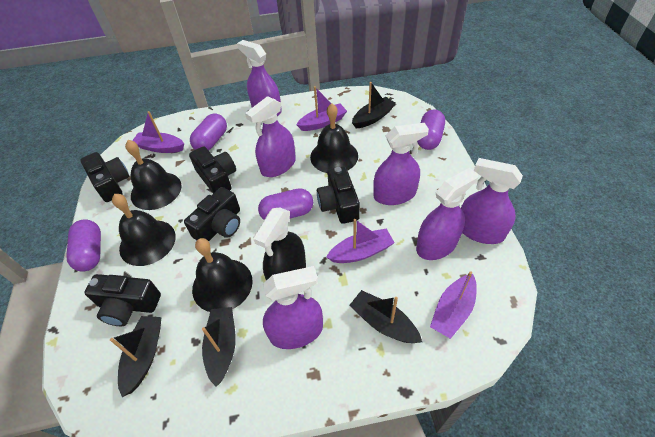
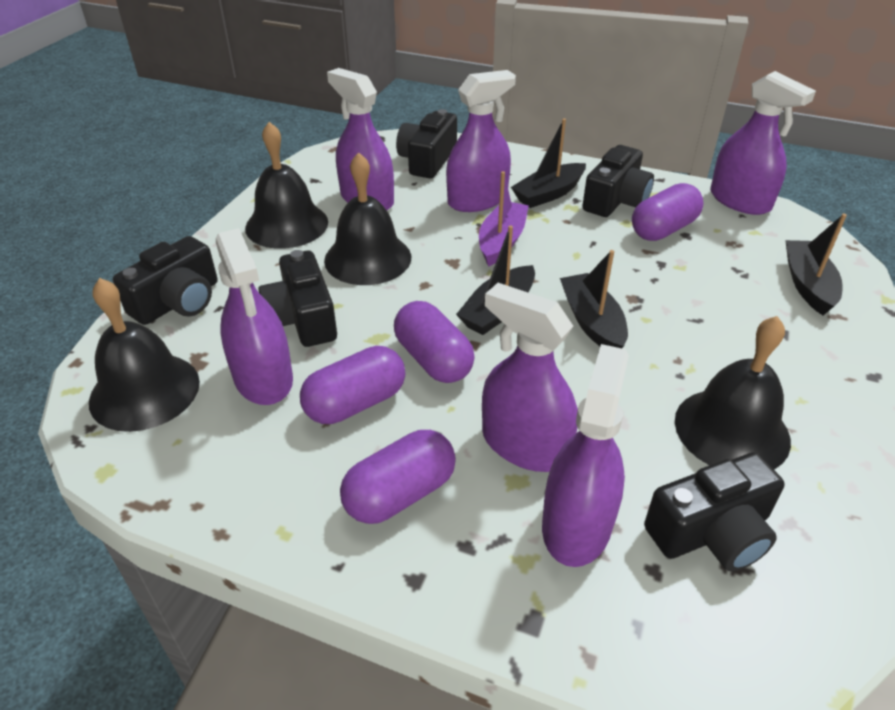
black spray bottle: 1 -> 0
purple boat: 4 -> 1

